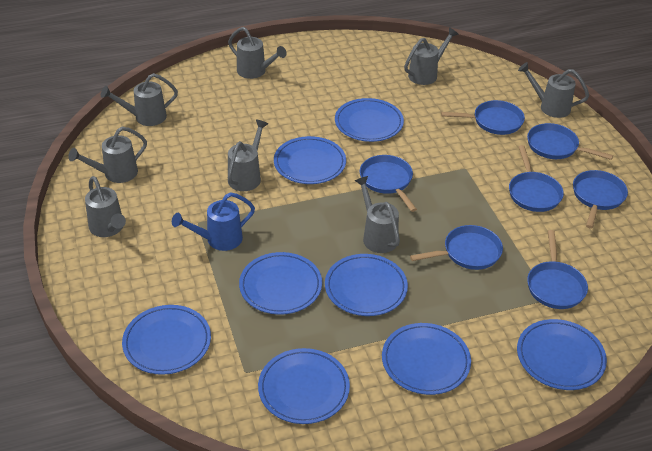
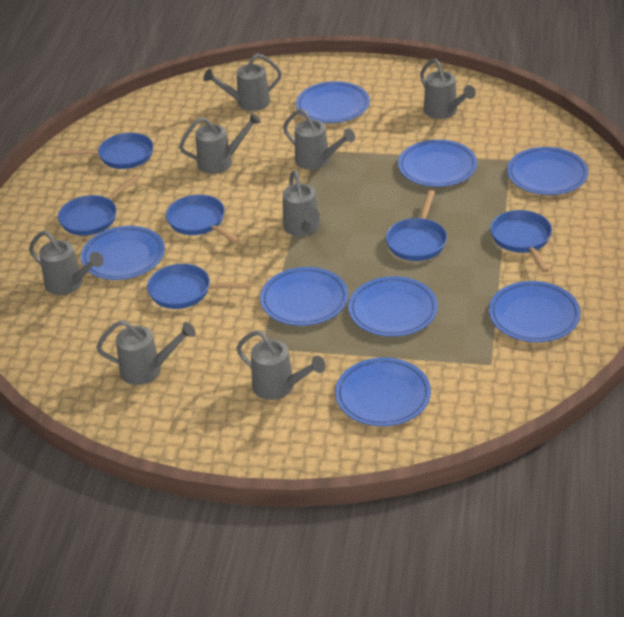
blue pan: 7 -> 6
blue watering can: 1 -> 0

